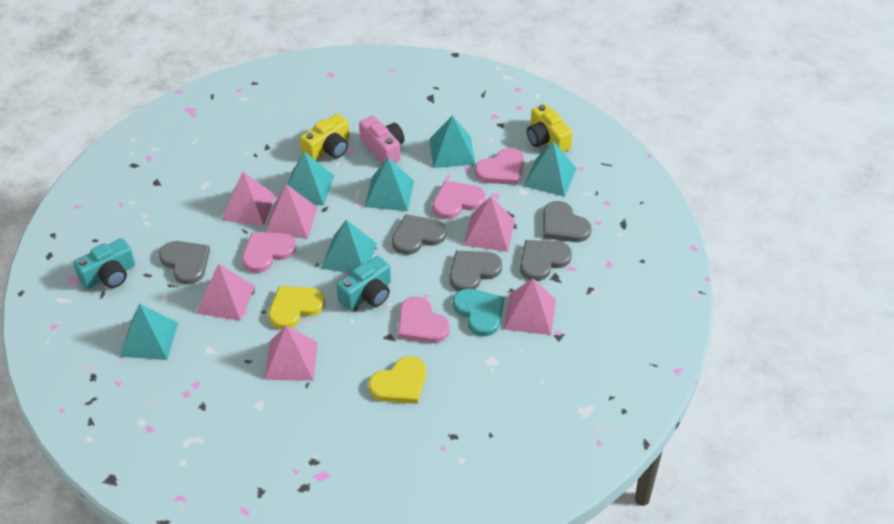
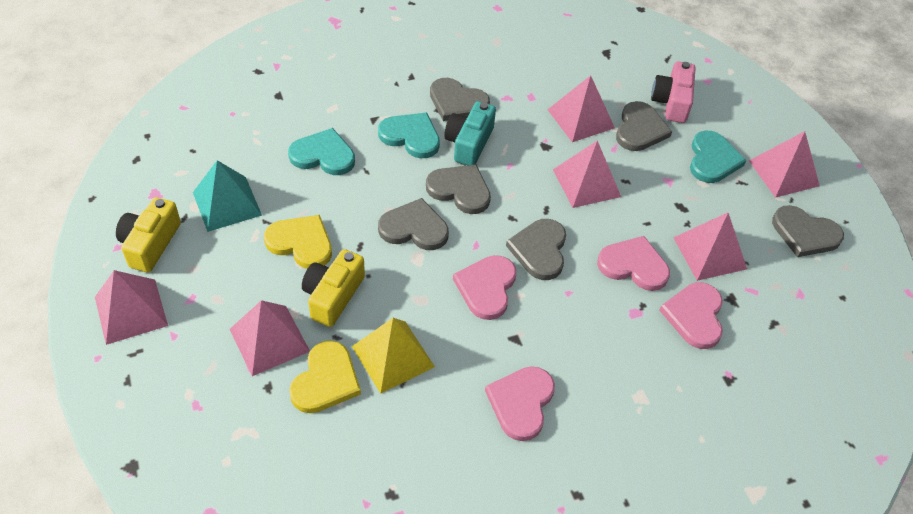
grey heart: 5 -> 6
turquoise camera: 2 -> 1
turquoise heart: 1 -> 3
turquoise pyramid: 6 -> 1
yellow pyramid: 0 -> 1

